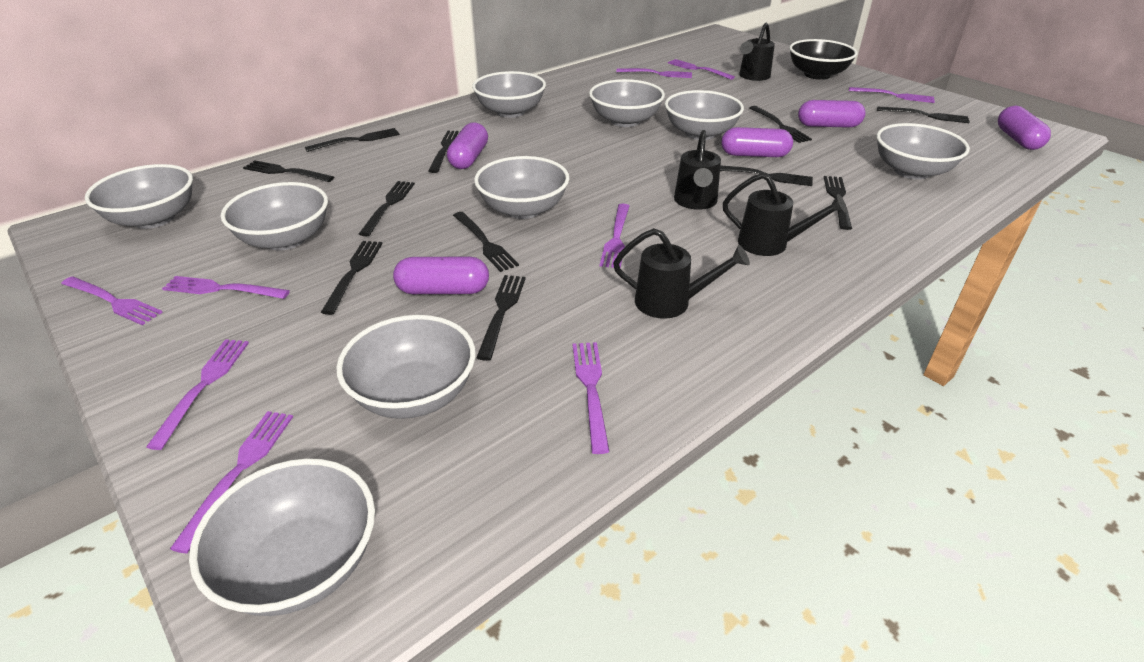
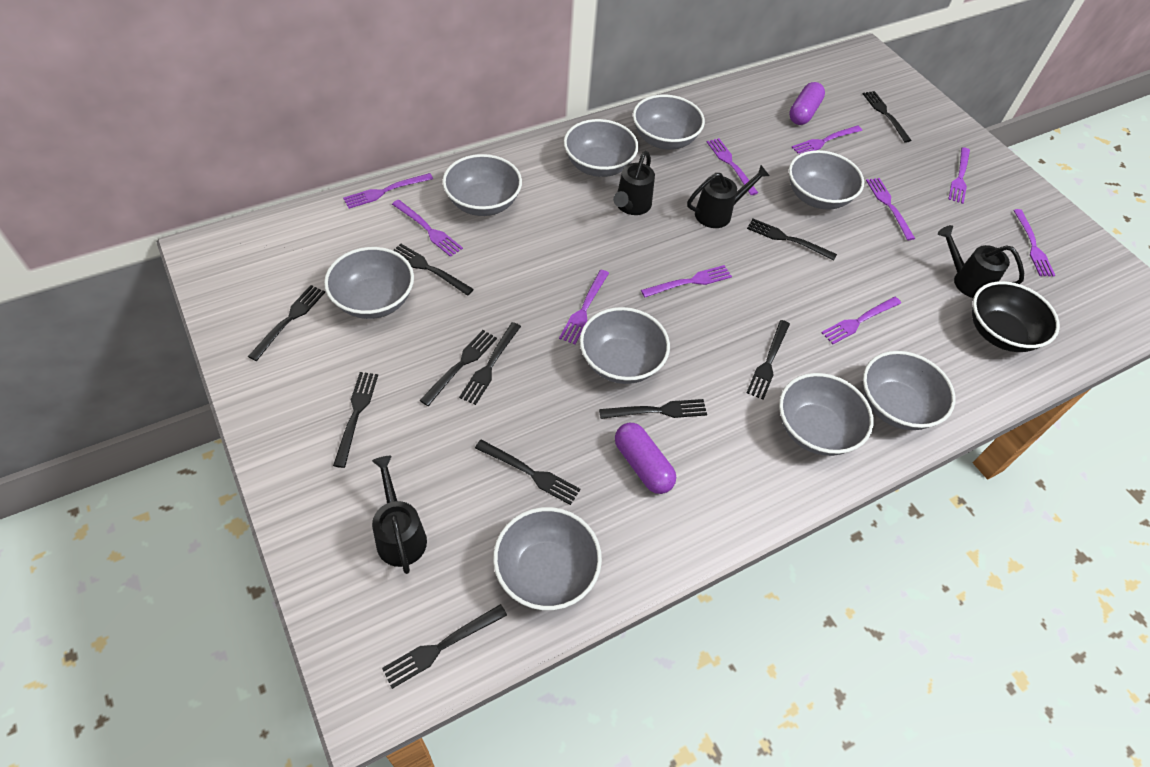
purple capsule: 5 -> 2
purple fork: 9 -> 10

